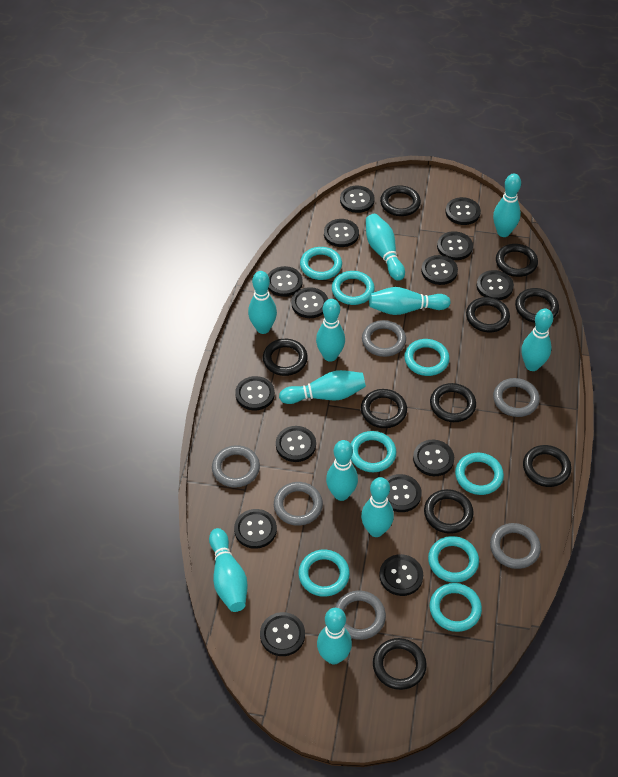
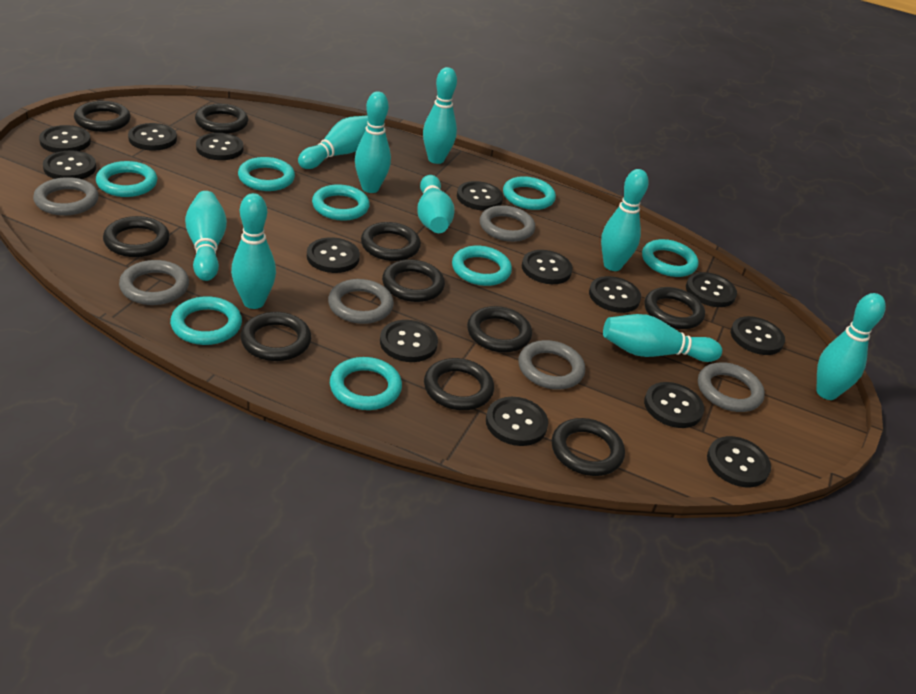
black button: 15 -> 14
turquoise bowling pin: 11 -> 9

